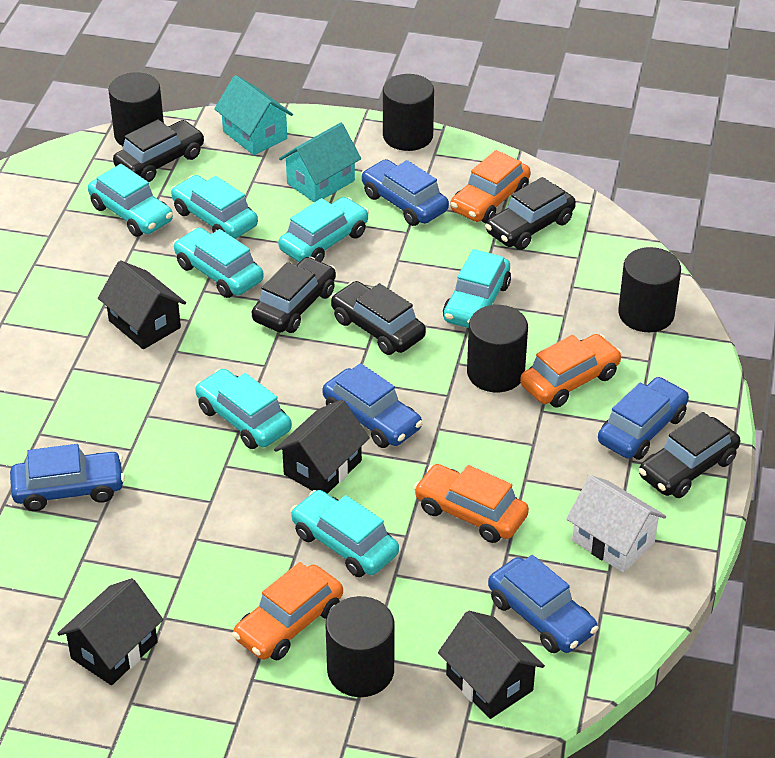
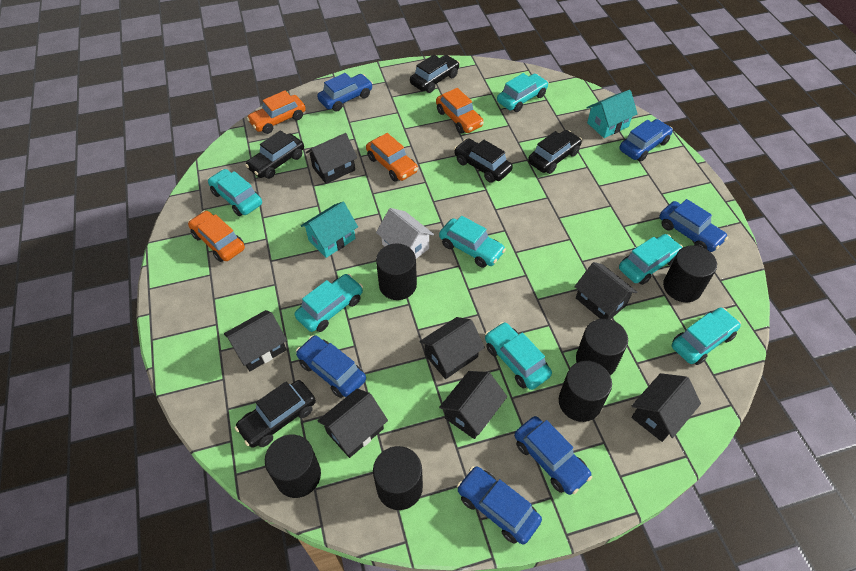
black cylinder: 5 -> 6
black house: 4 -> 7
blue car: 5 -> 6

